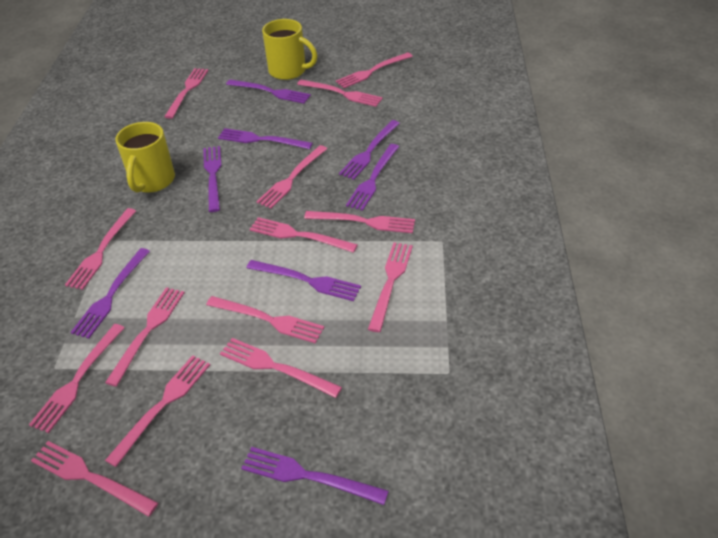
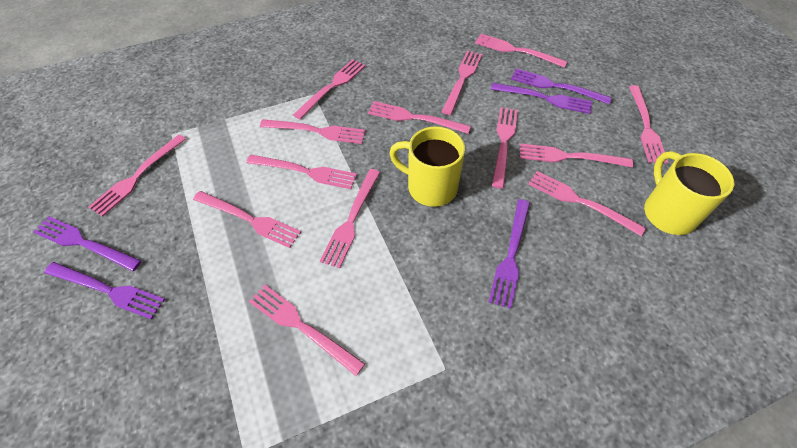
purple fork: 8 -> 5

